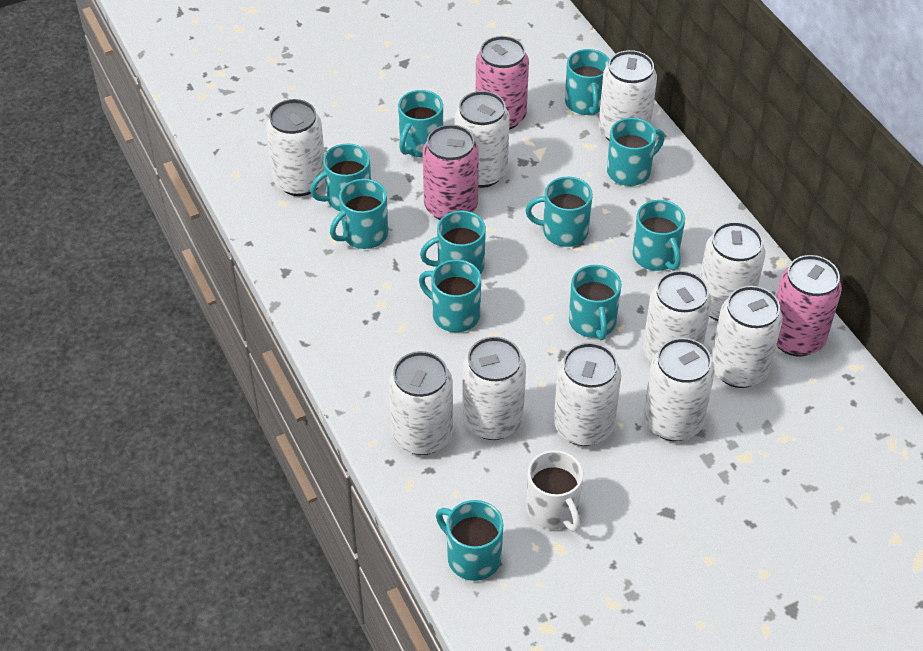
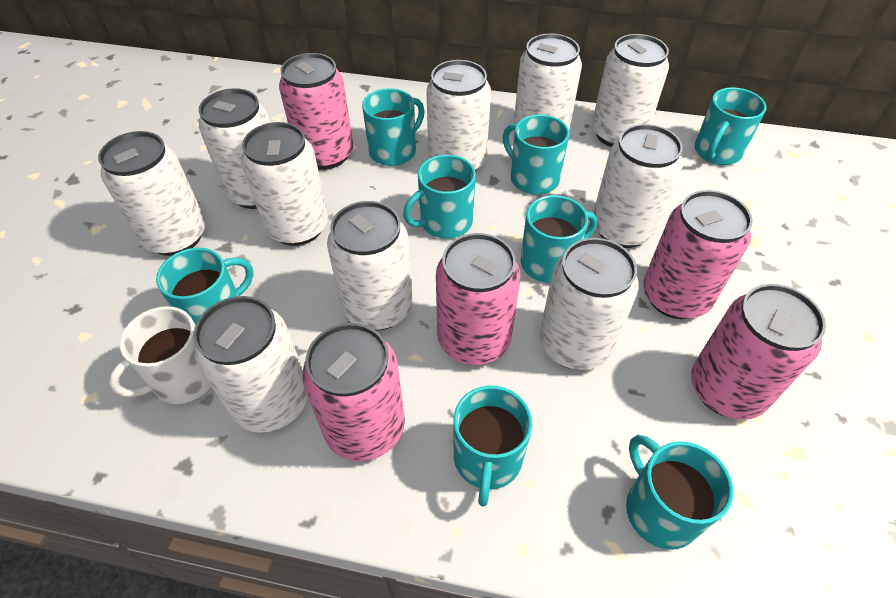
pink can: 3 -> 5
turquoise mug: 11 -> 8

